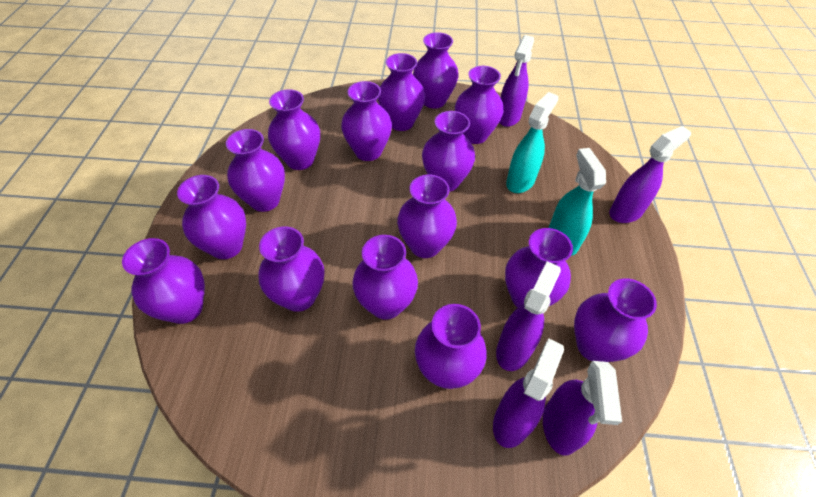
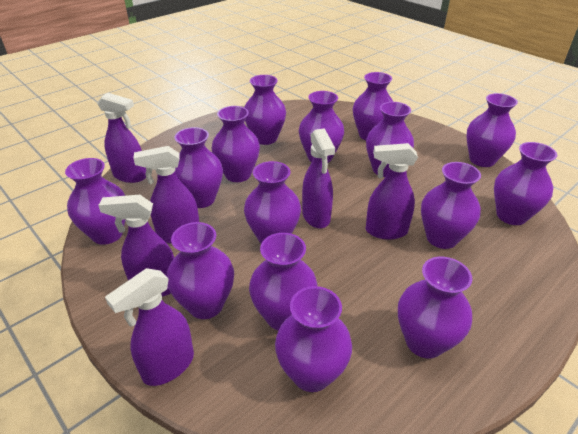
purple spray bottle: 5 -> 6
turquoise spray bottle: 2 -> 0

